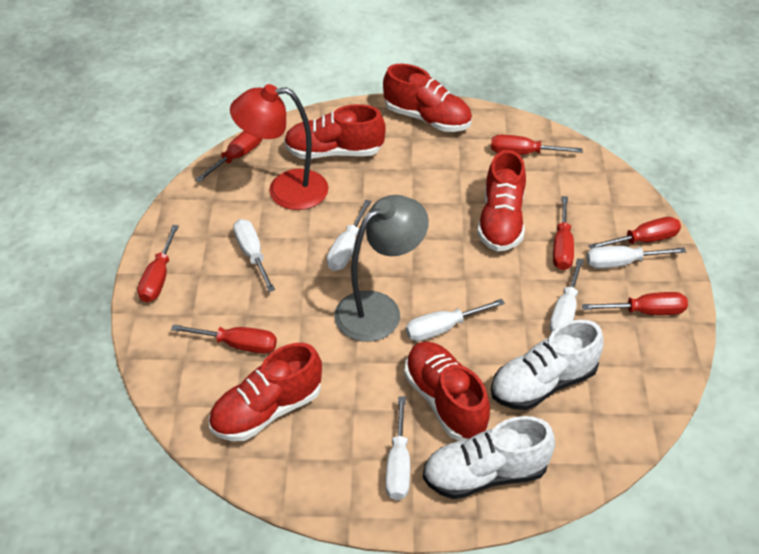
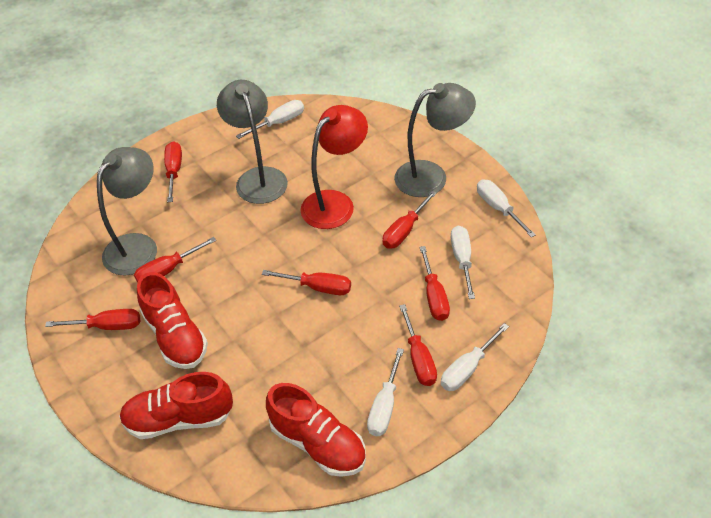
grey lamp: 1 -> 3
red shoe: 5 -> 3
white screwdriver: 6 -> 5
white shoe: 2 -> 0

